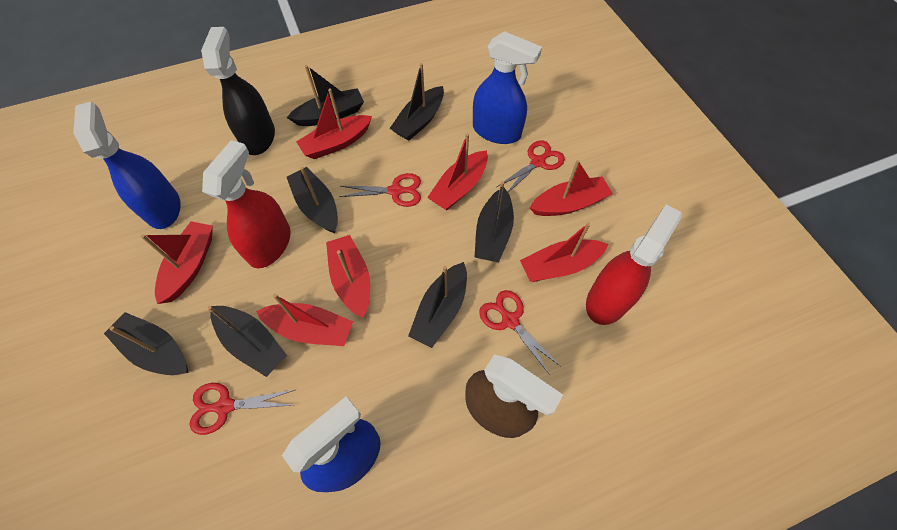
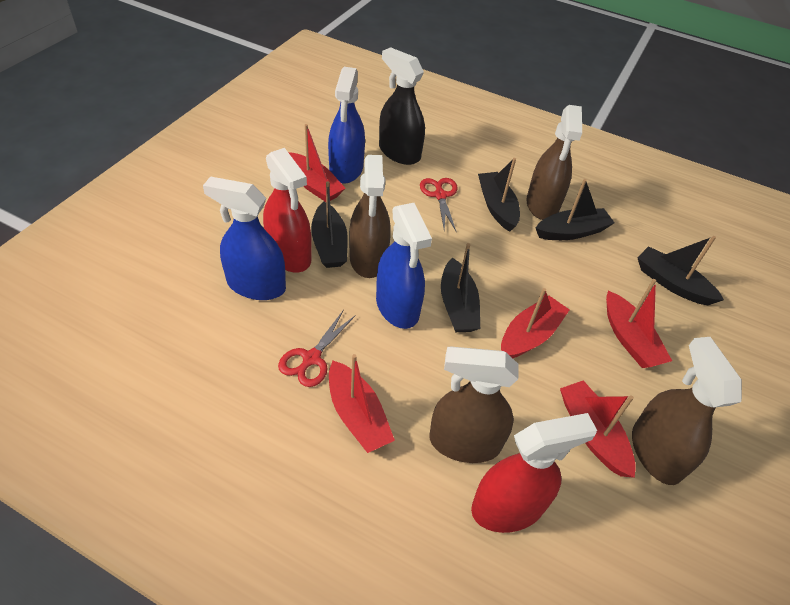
black boat: 7 -> 5
brown spray bottle: 1 -> 4
red boat: 7 -> 5
red scissors: 4 -> 2

